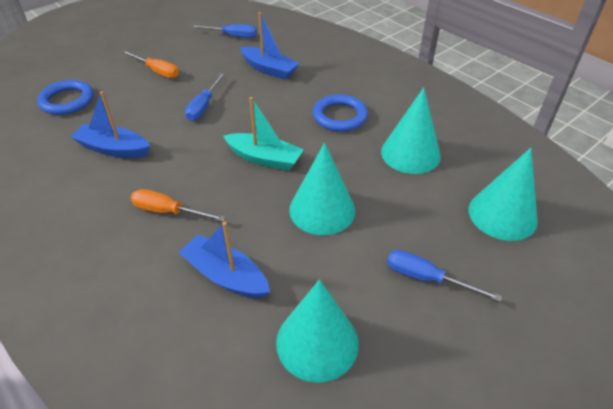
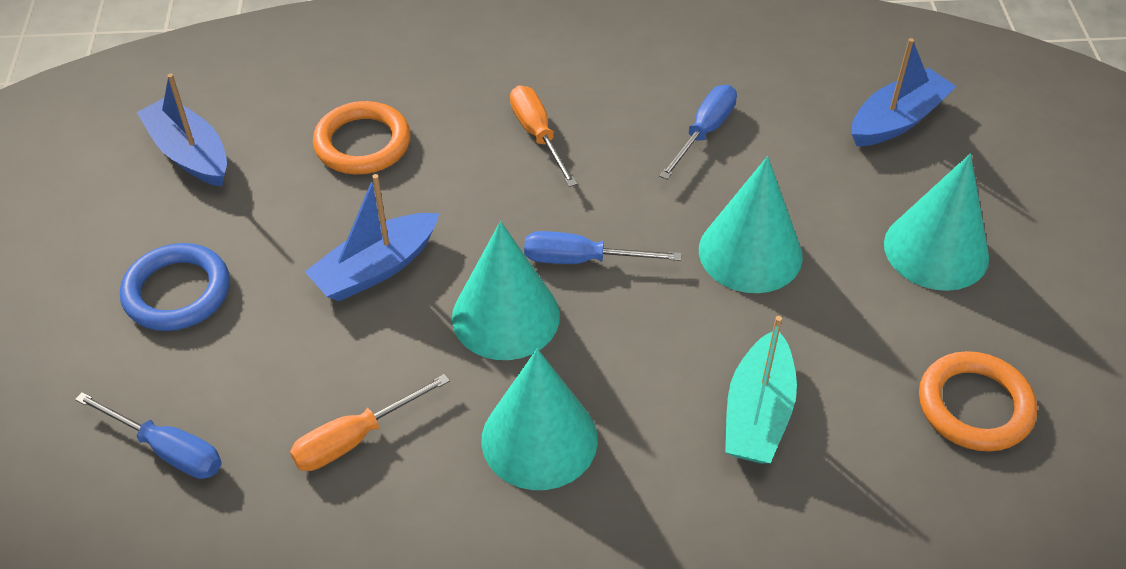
blue ring: 2 -> 1
orange ring: 0 -> 2

